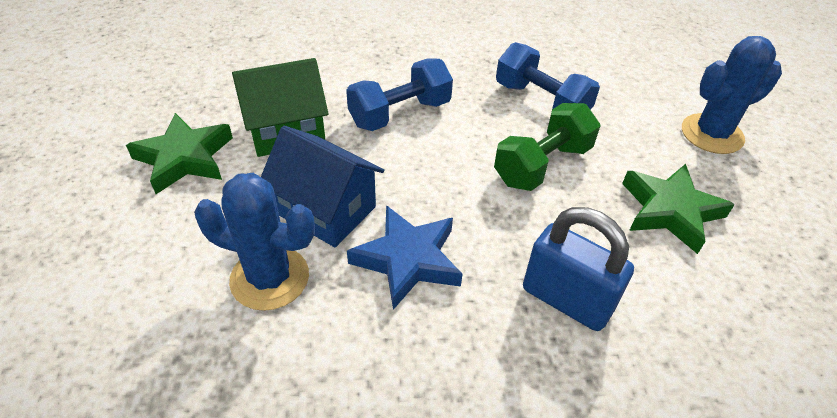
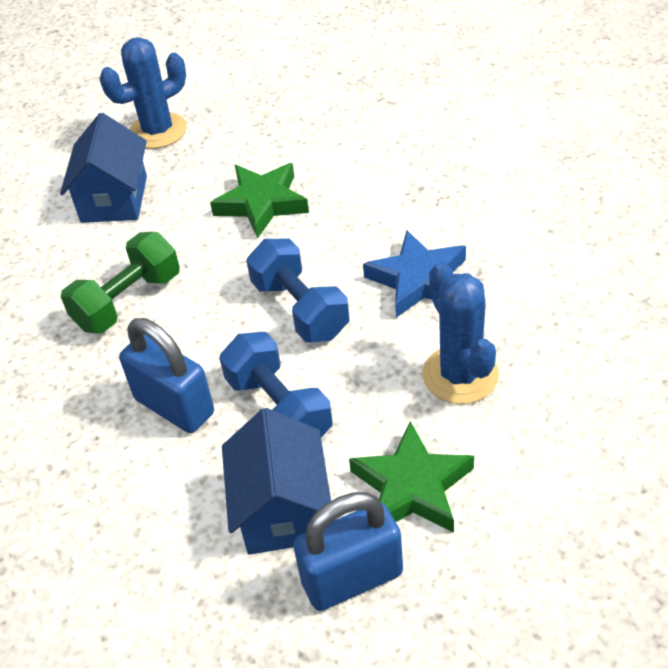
blue house: 1 -> 2
blue padlock: 1 -> 2
green house: 1 -> 0

